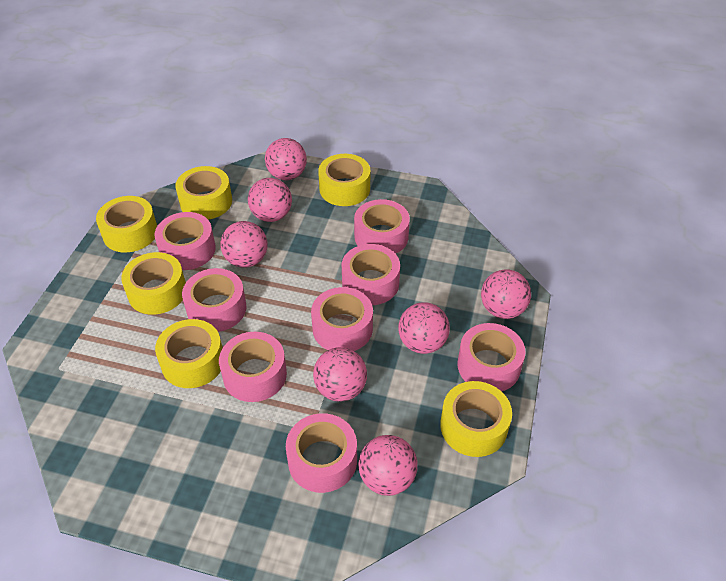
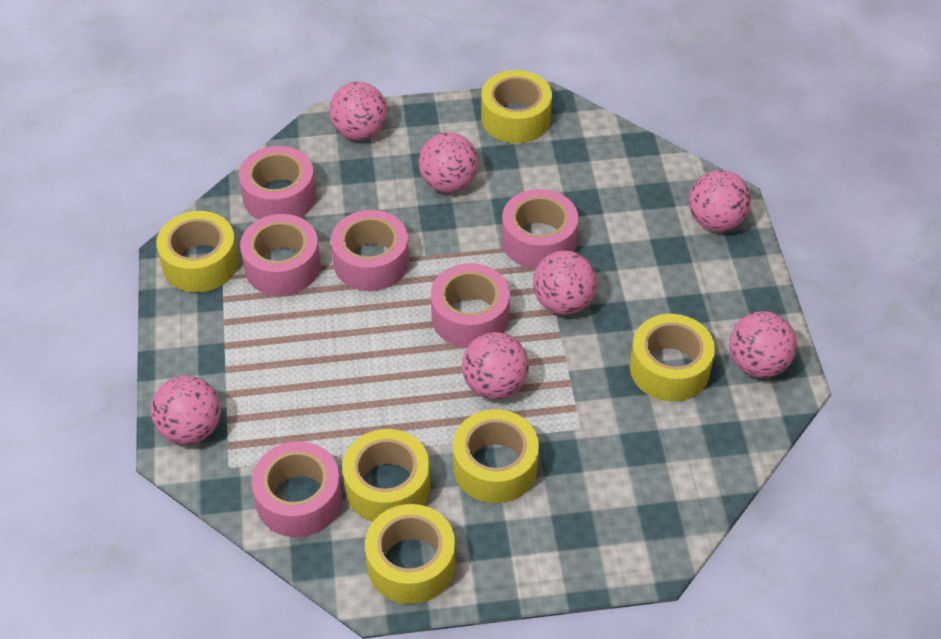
pink tape: 8 -> 6

